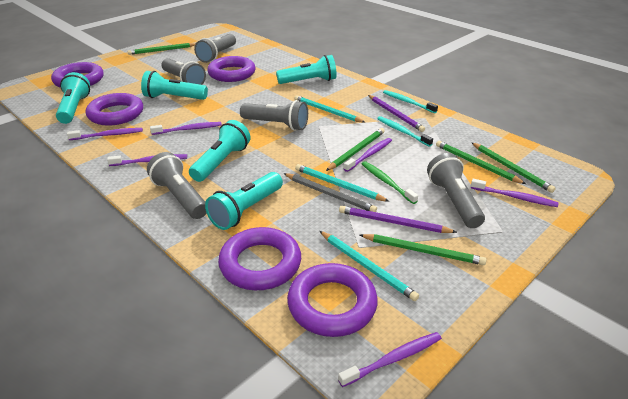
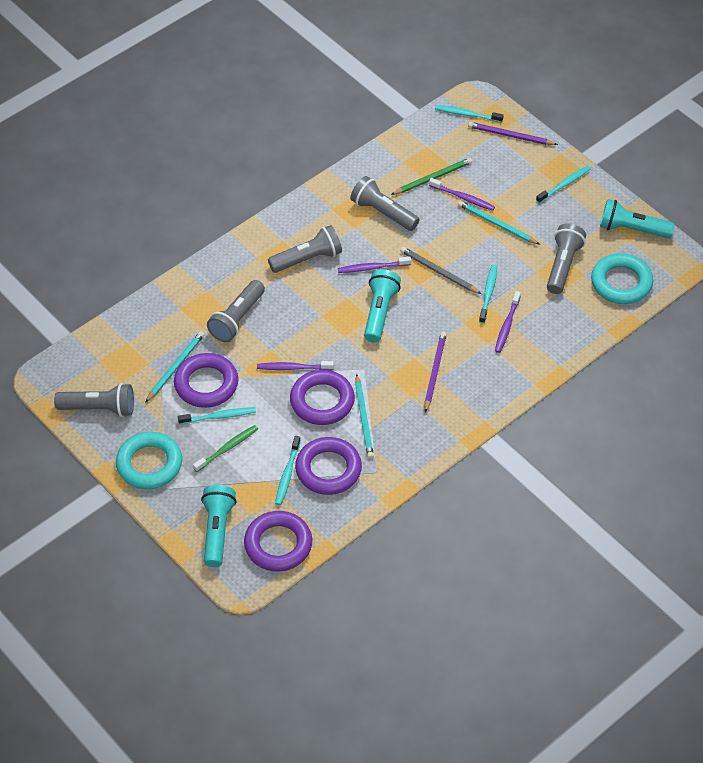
green pencil: 5 -> 1
purple ring: 5 -> 4
purple toothbrush: 6 -> 4
turquoise flashlight: 5 -> 3
turquoise ring: 0 -> 2
turquoise toothbrush: 2 -> 5

